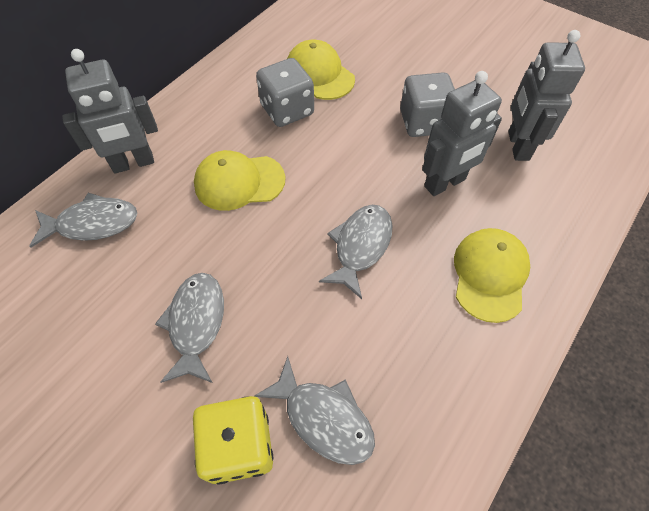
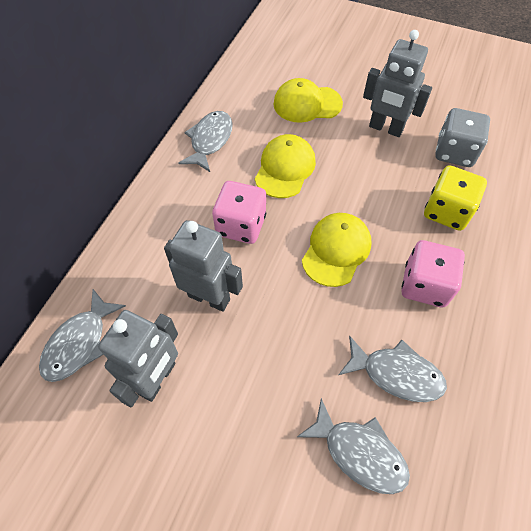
grey dice: 2 -> 1
pink dice: 0 -> 2

